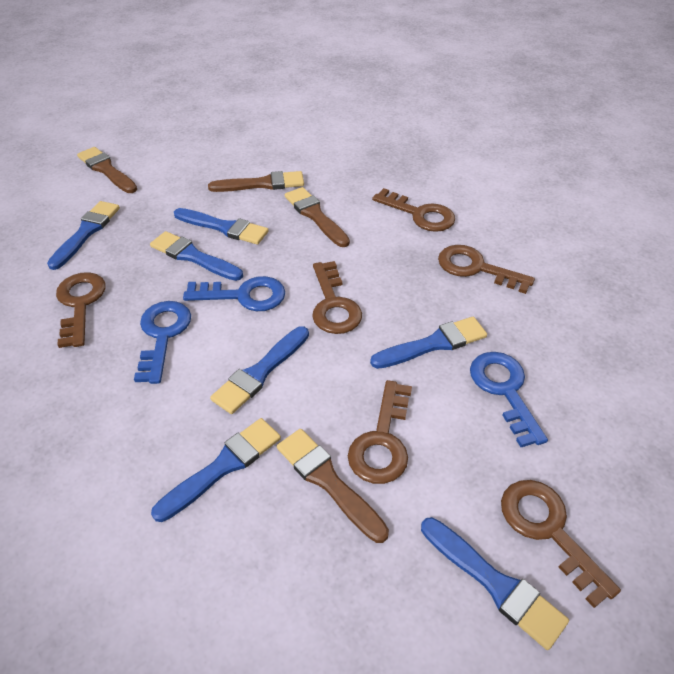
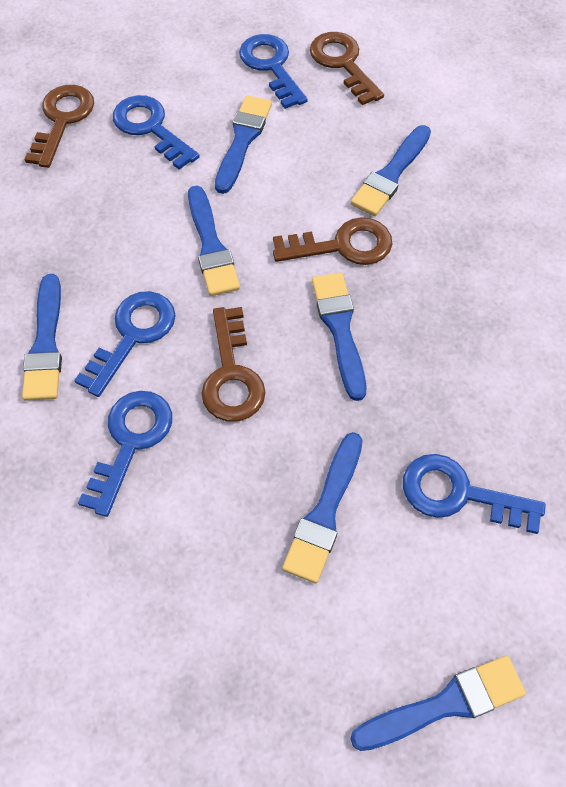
blue key: 3 -> 5
brown brush: 4 -> 0
brown key: 6 -> 4

